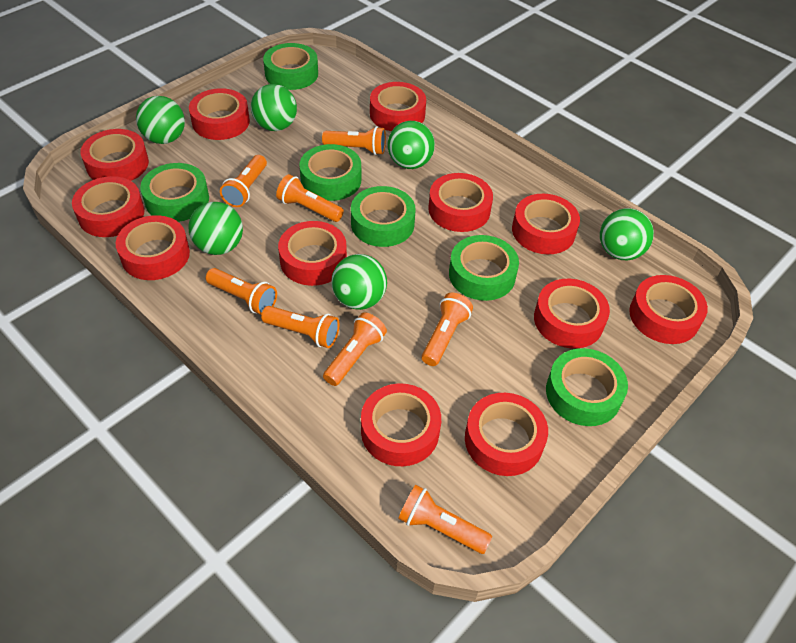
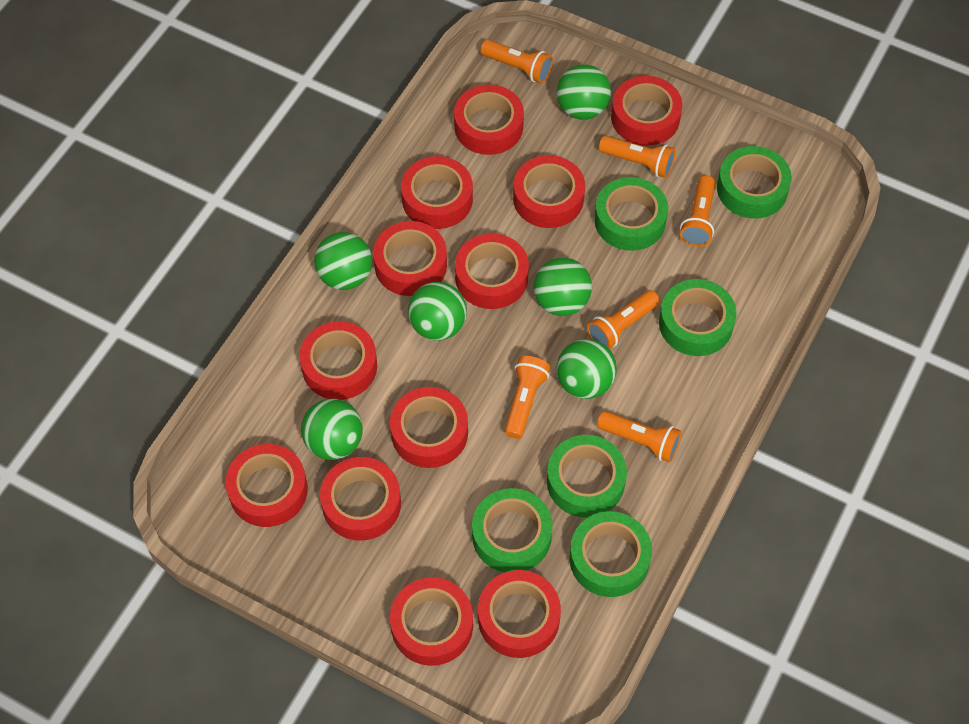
orange flashlight: 8 -> 6

